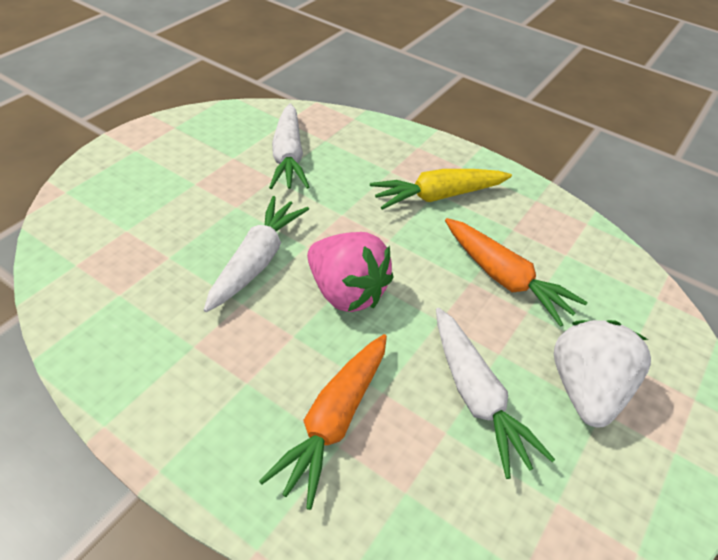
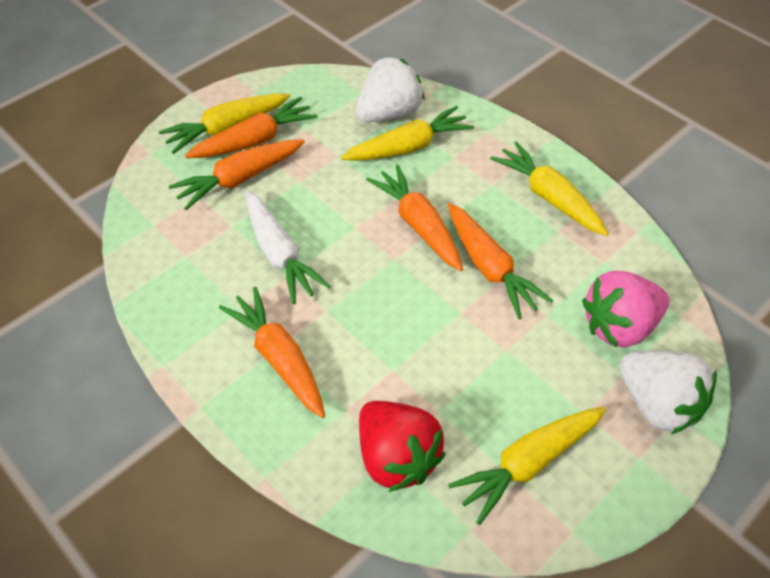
orange carrot: 2 -> 5
red strawberry: 0 -> 1
white carrot: 3 -> 1
white strawberry: 1 -> 2
yellow carrot: 1 -> 4

